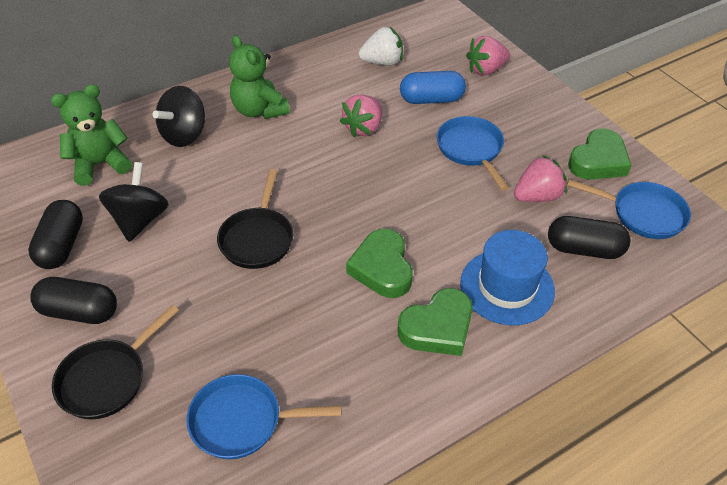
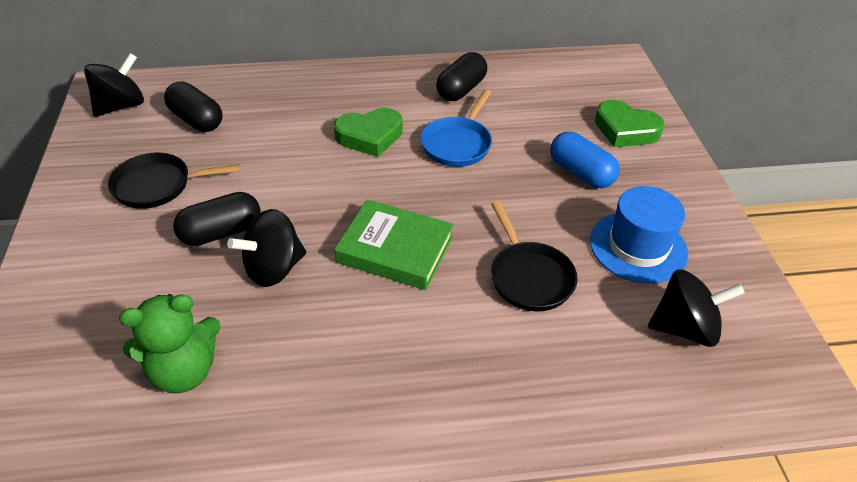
black spinning top: 2 -> 3
blue pan: 3 -> 1
green book: 0 -> 1
green heart: 3 -> 2
green teddy bear: 2 -> 1
pink strawberry: 3 -> 0
white strawberry: 1 -> 0

